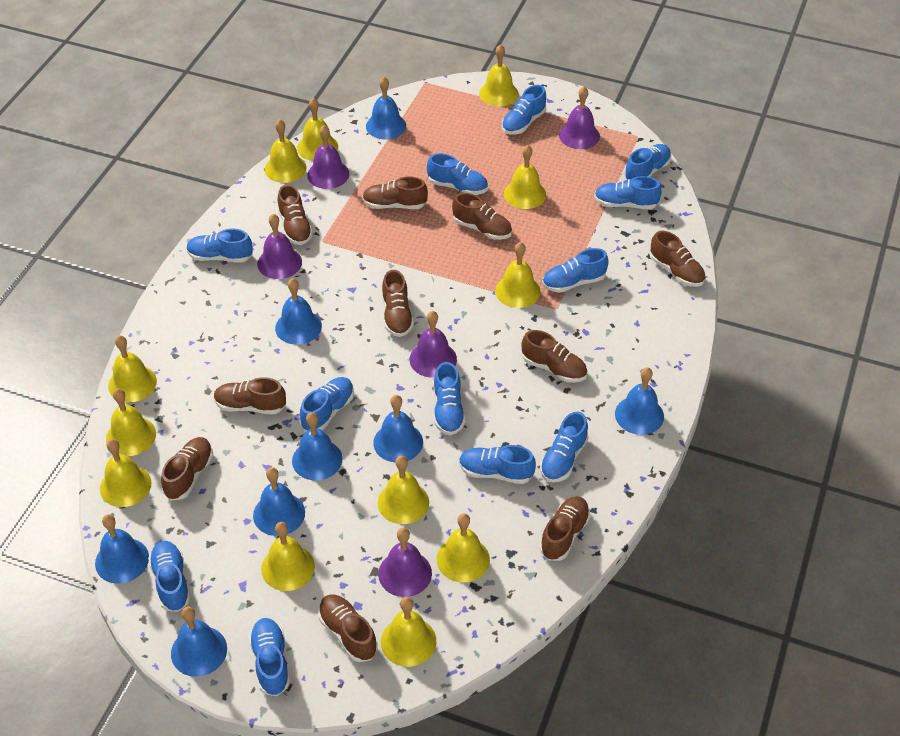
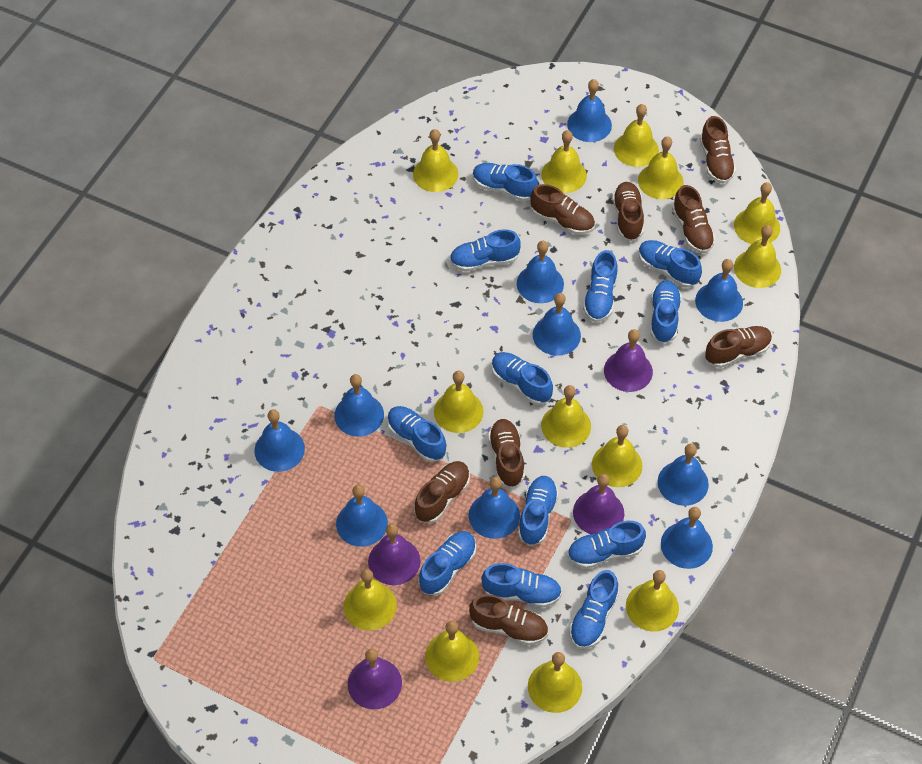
blue bell: 8 -> 10
brown shoe: 10 -> 8
purple bell: 5 -> 4
yellow bell: 12 -> 13

